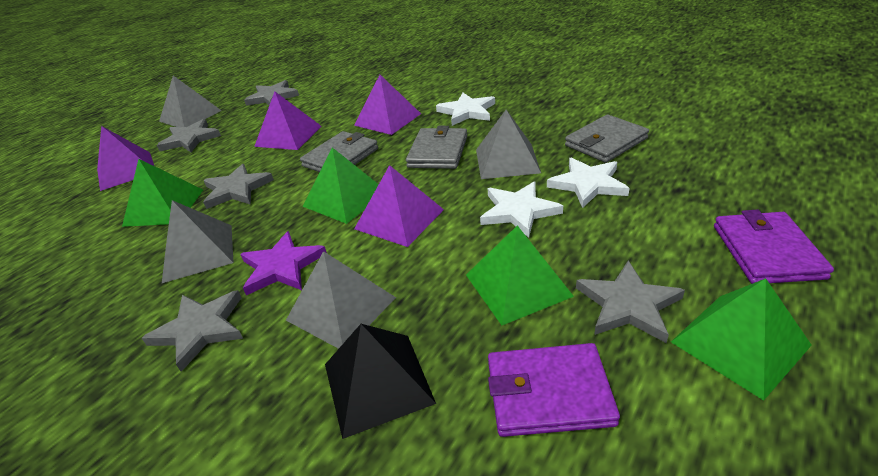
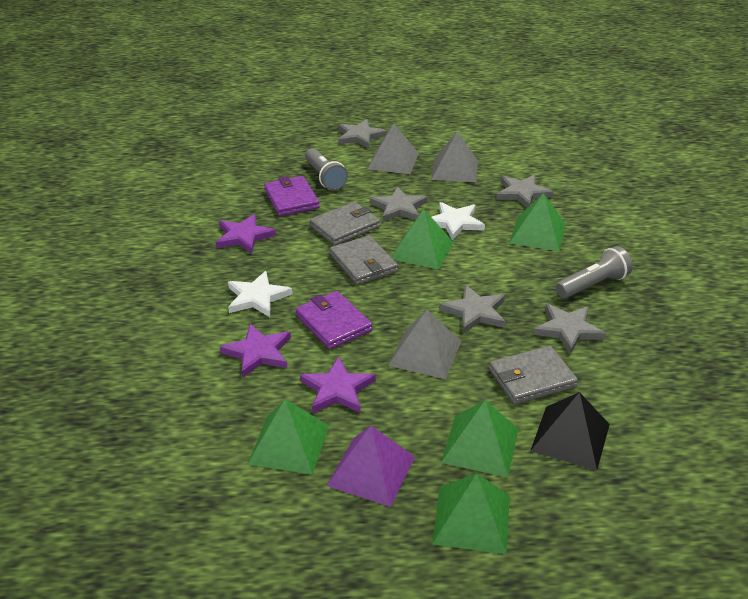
green pyramid: 4 -> 5
grey flashlight: 0 -> 2
grey pyramid: 4 -> 3
purple pyramid: 4 -> 1
purple star: 1 -> 3
white star: 3 -> 2

